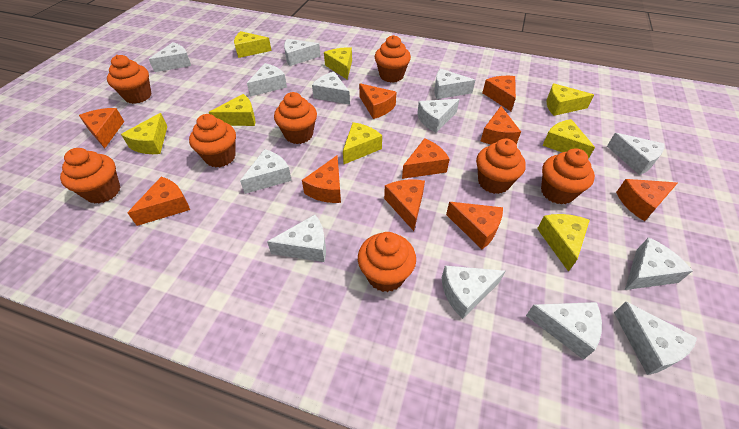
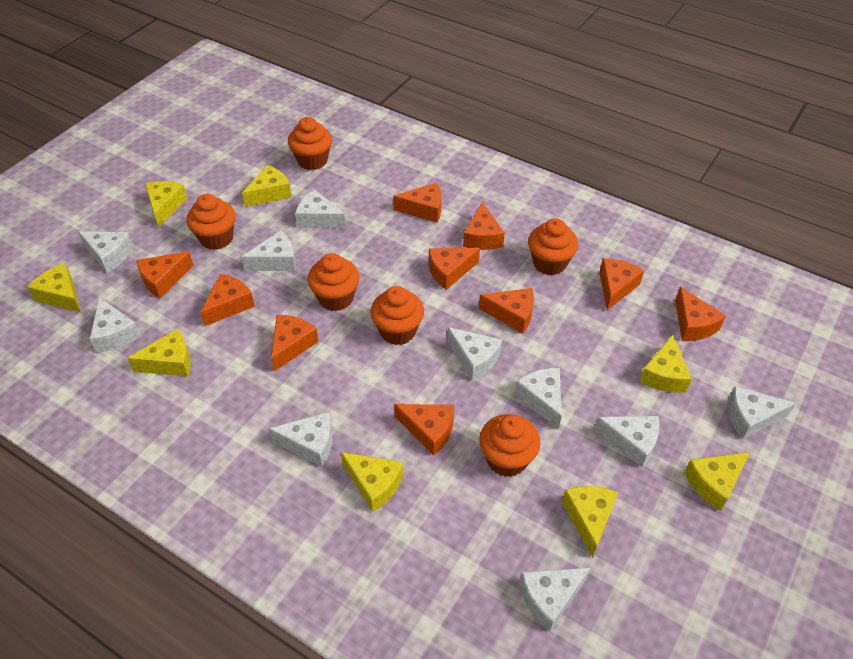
orange cupcake: 8 -> 6
white cheese: 13 -> 10

